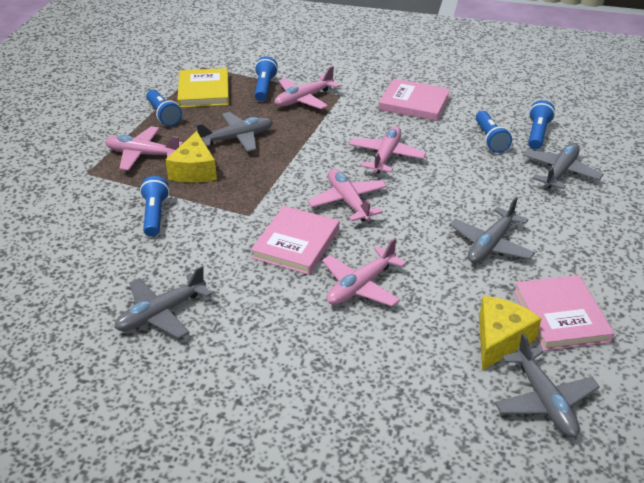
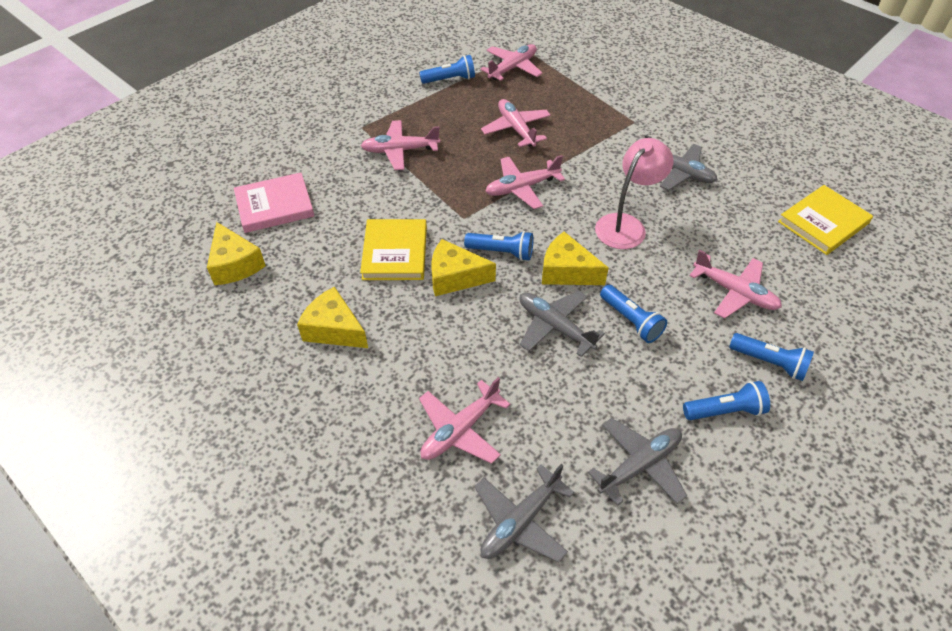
grey plane: 5 -> 4
pink book: 3 -> 1
pink lamp: 0 -> 1
pink plane: 5 -> 6
yellow book: 1 -> 2
yellow cheese: 2 -> 4

